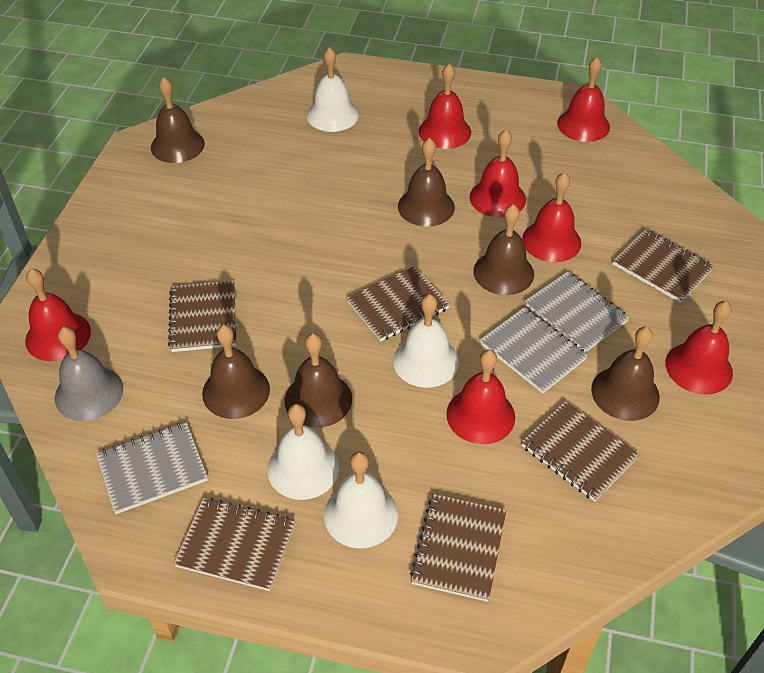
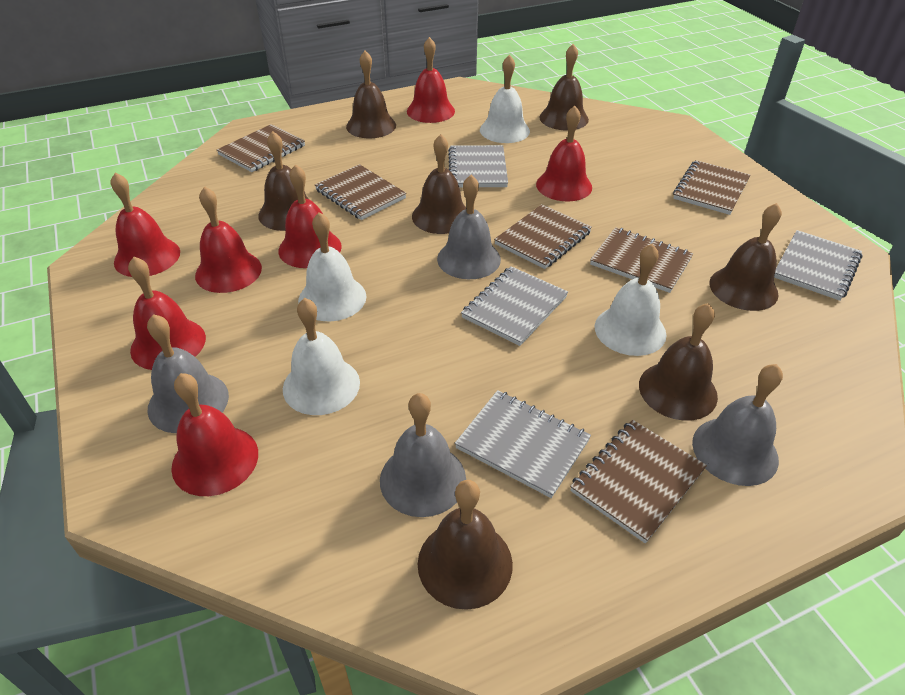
brown bell: 6 -> 7
grey bell: 1 -> 4
grey notebook: 3 -> 4

